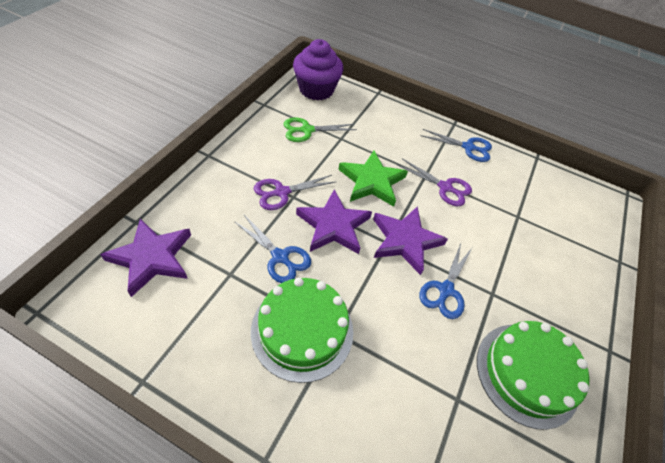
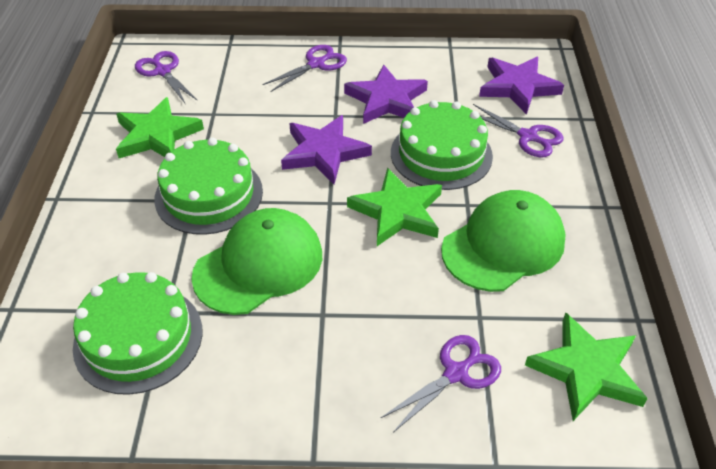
blue scissors: 3 -> 0
green cake: 2 -> 3
green cap: 0 -> 2
green scissors: 1 -> 0
green star: 1 -> 3
purple cupcake: 1 -> 0
purple scissors: 2 -> 4

